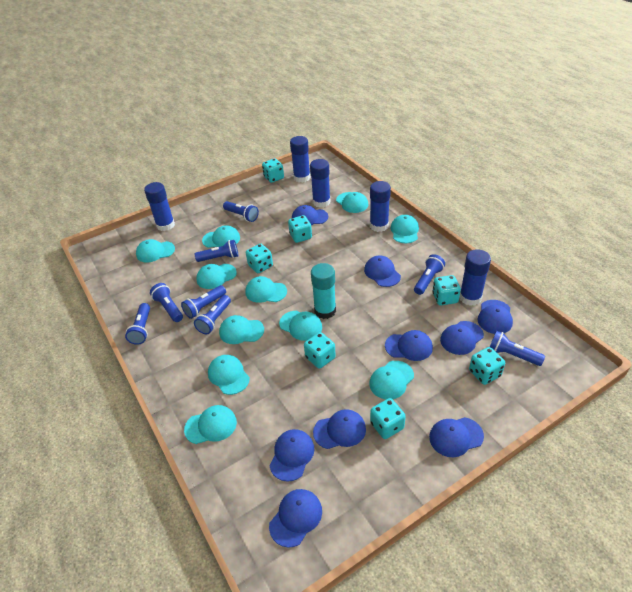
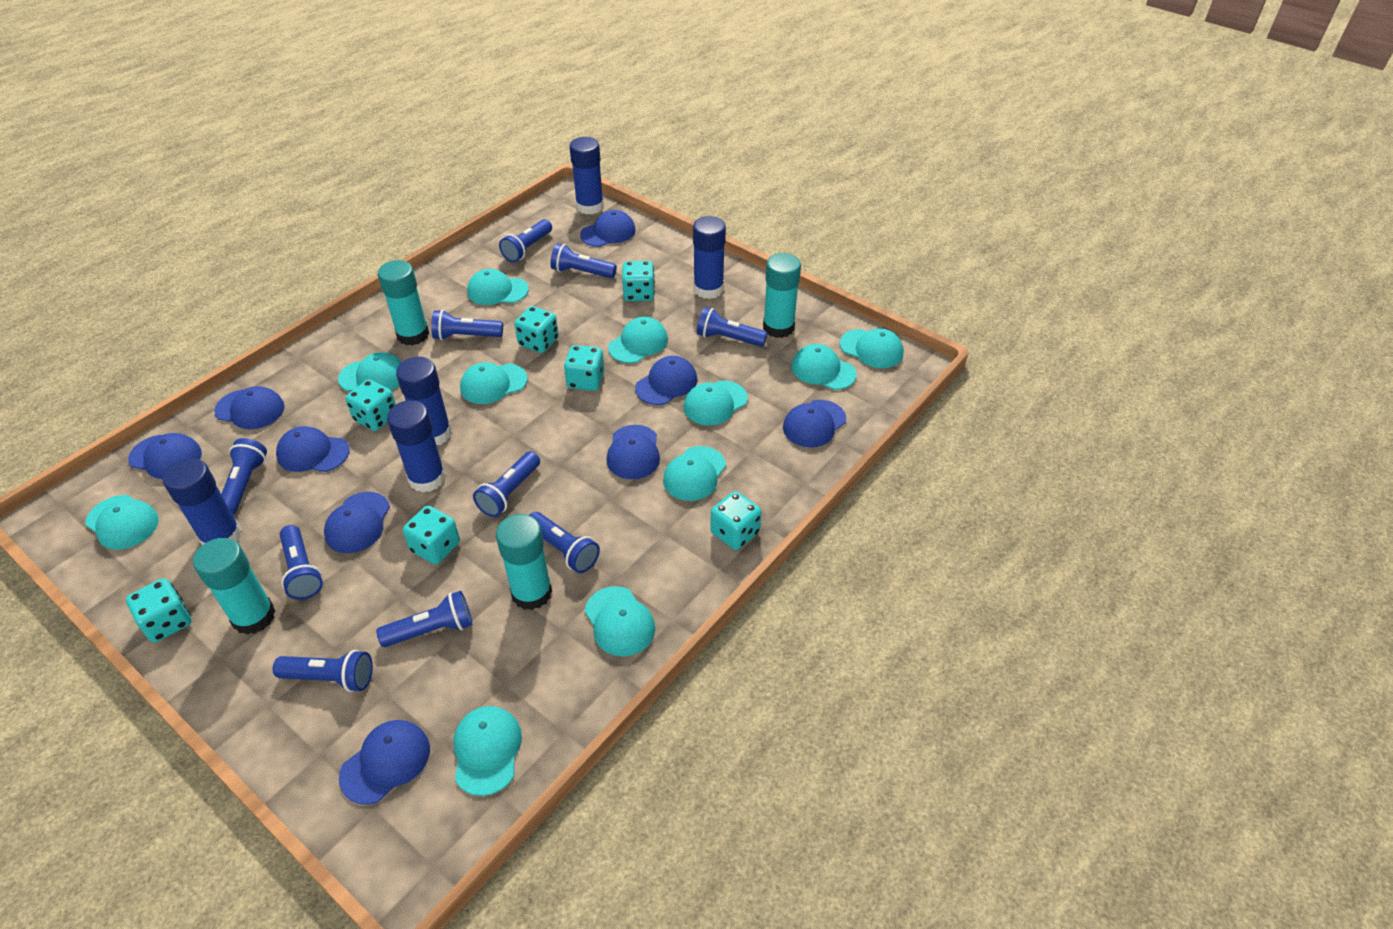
blue flashlight: 8 -> 10
turquoise glue stick: 1 -> 4

